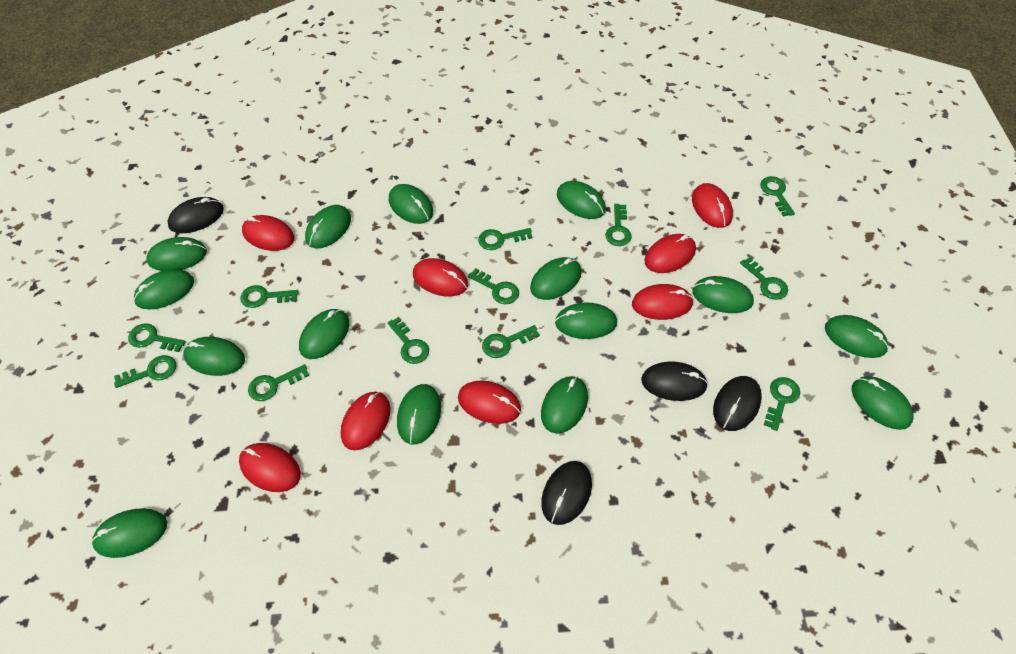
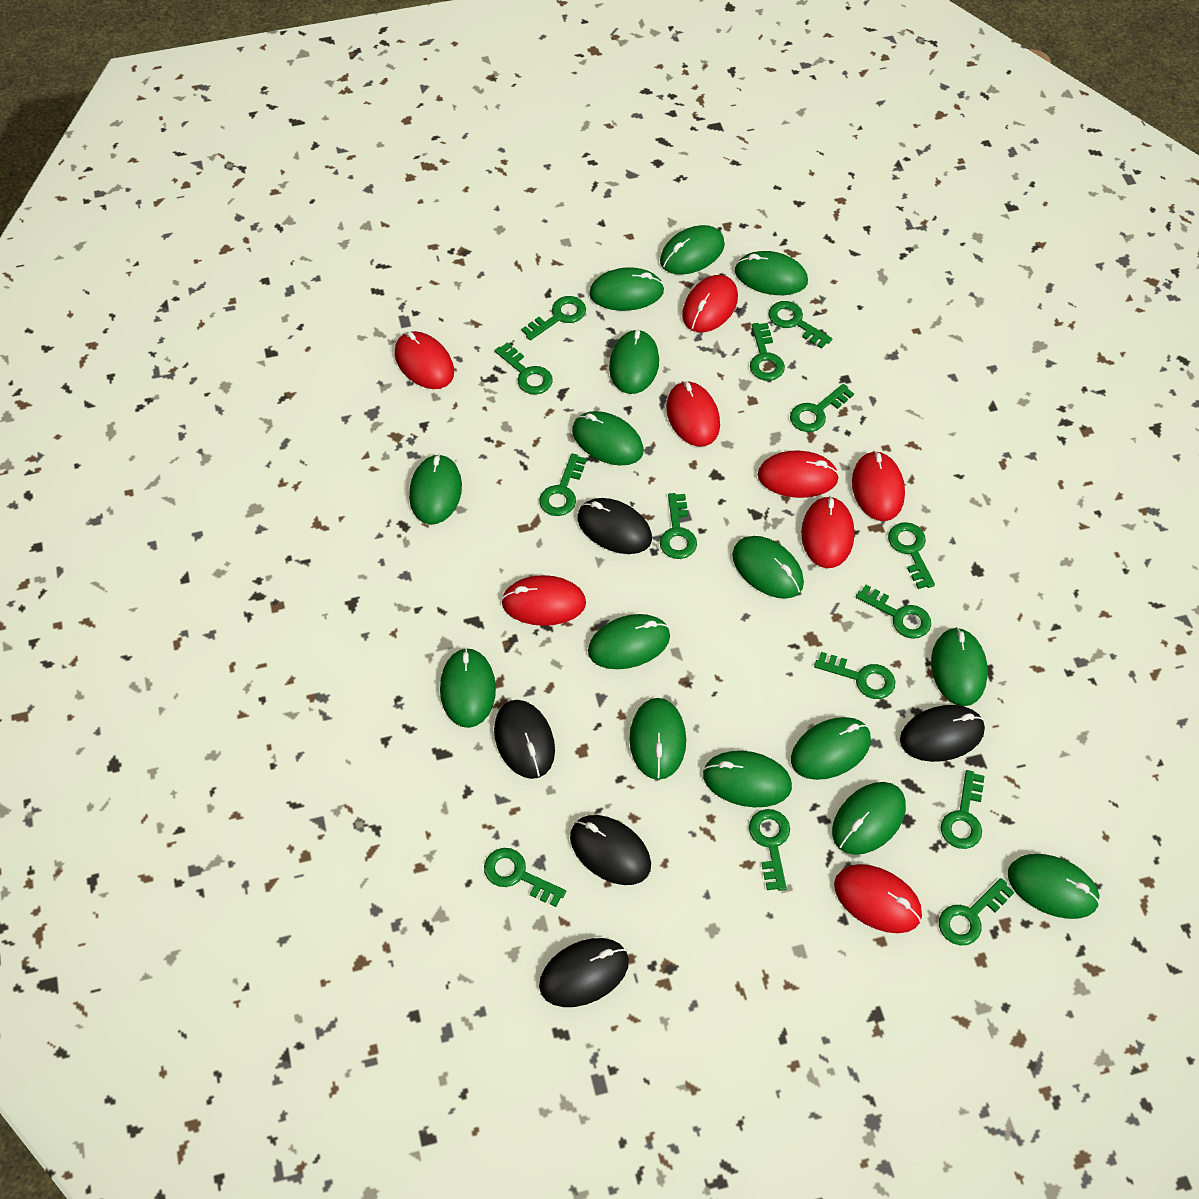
black mouse: 4 -> 5
green key: 12 -> 14

